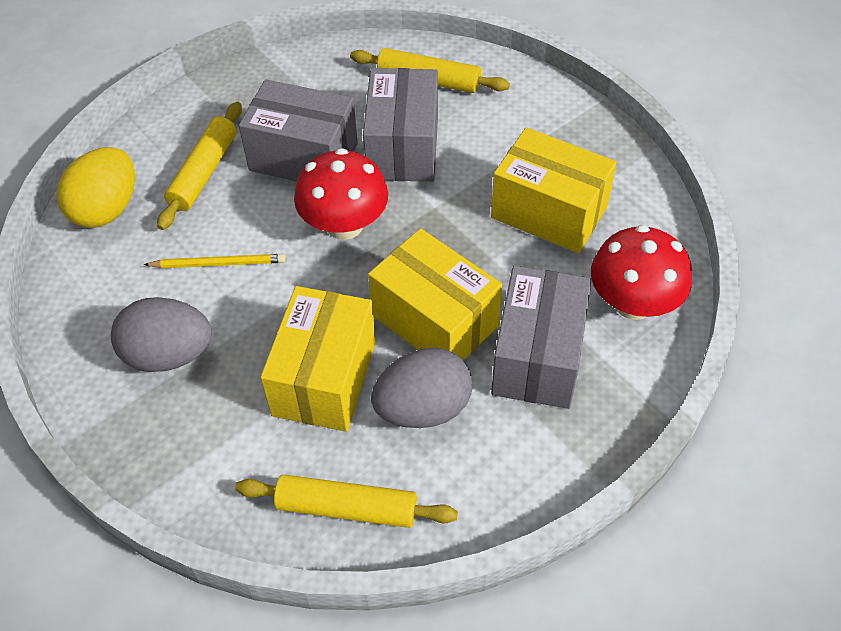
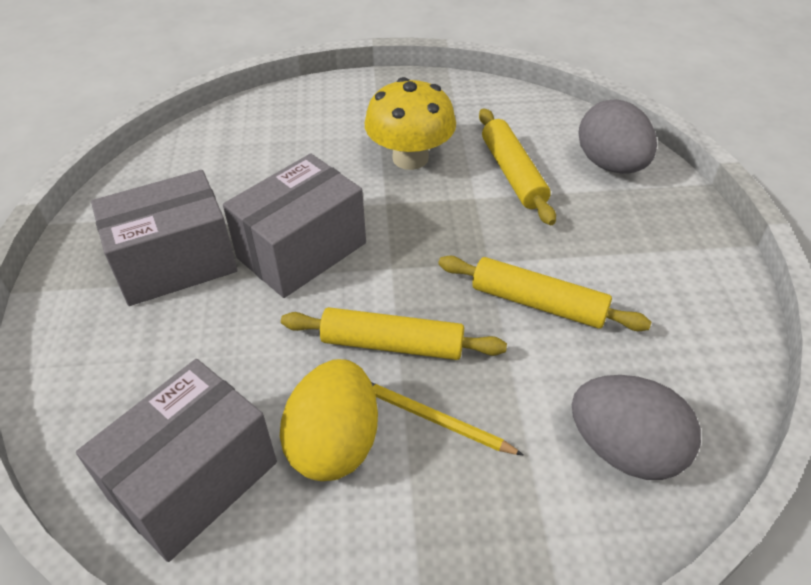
red mushroom: 2 -> 0
yellow box: 3 -> 0
yellow mushroom: 0 -> 1

